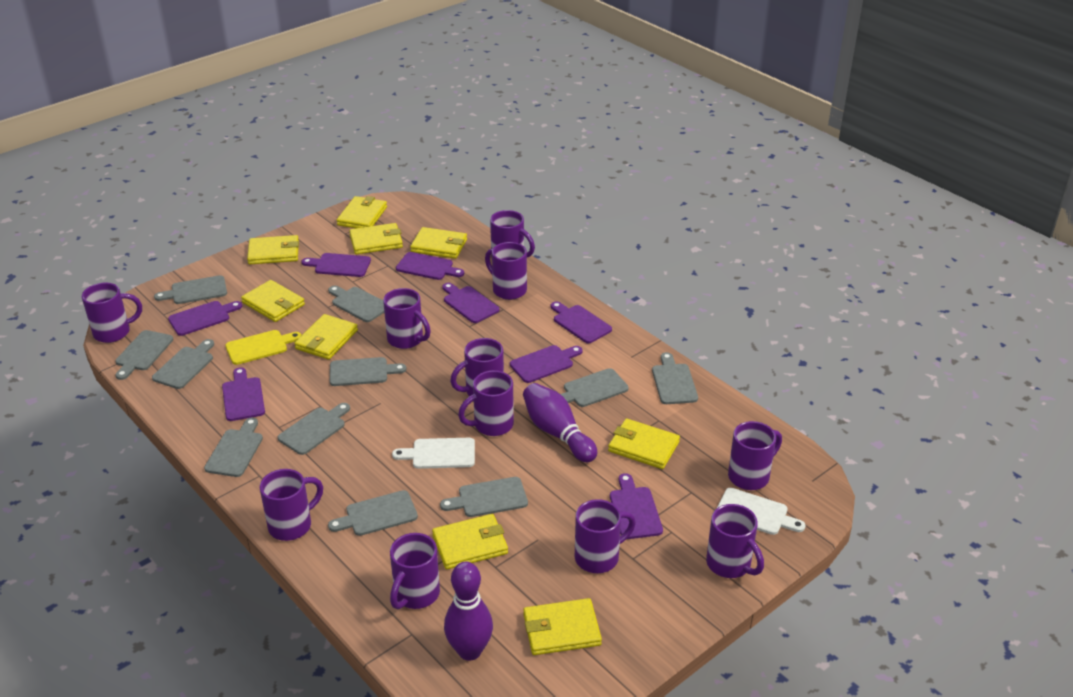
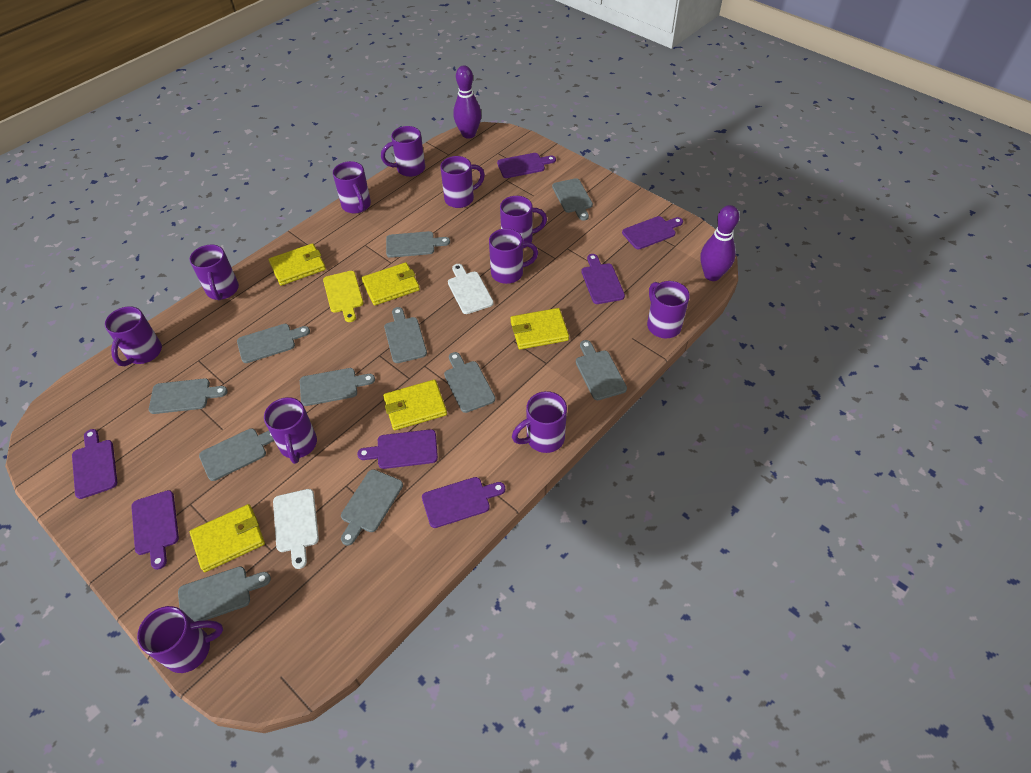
purple cutting board: 8 -> 7
yellow wallet: 9 -> 5

